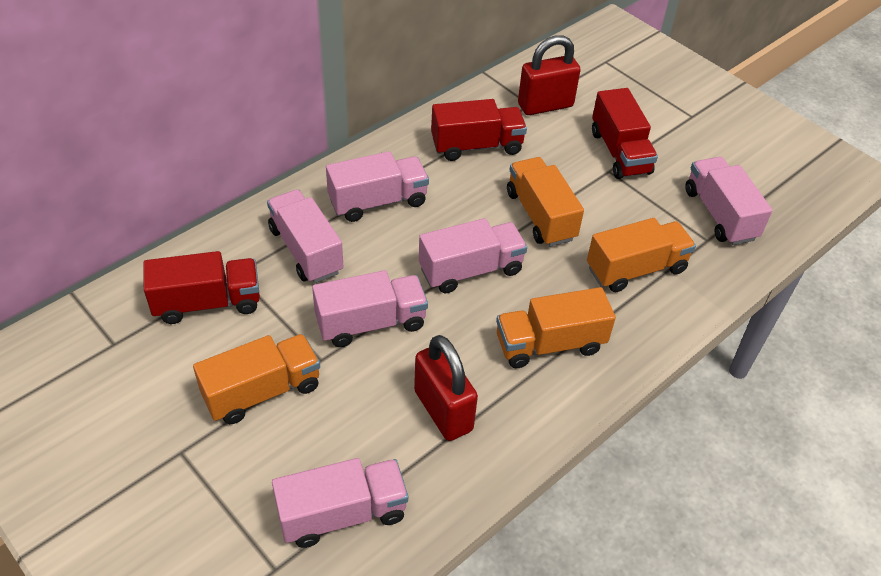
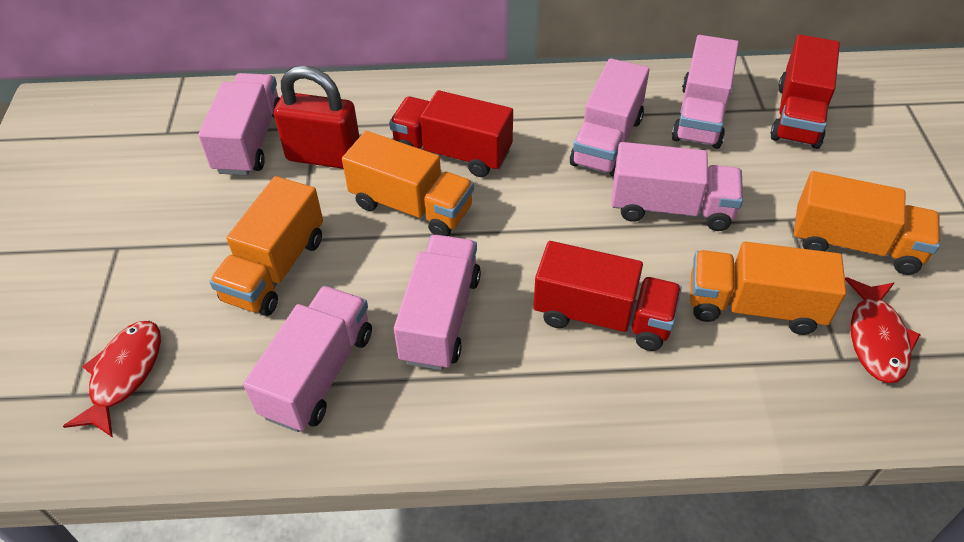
red fish: 0 -> 2
red padlock: 2 -> 1

